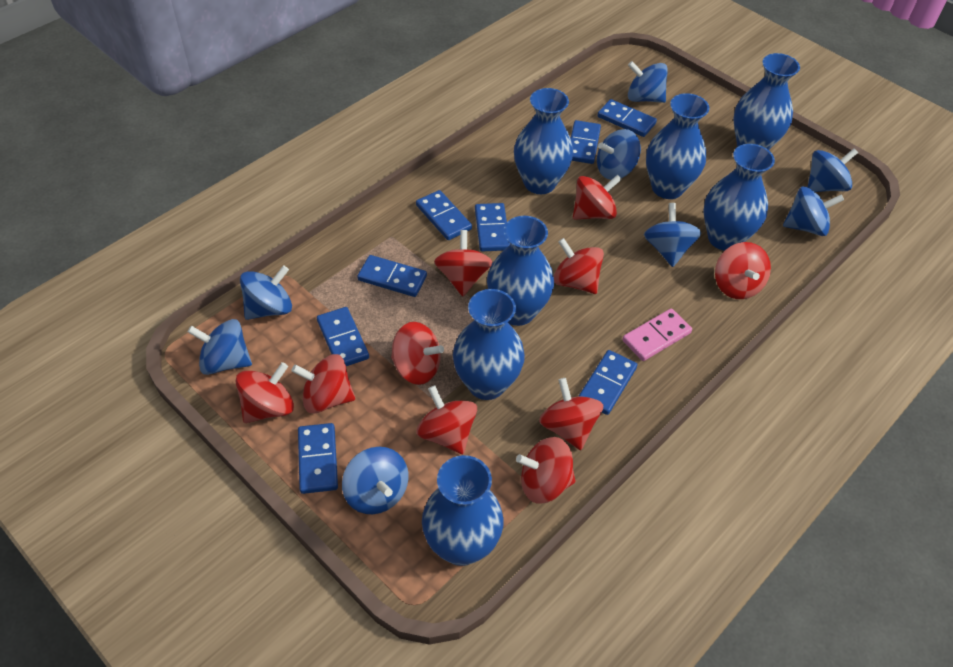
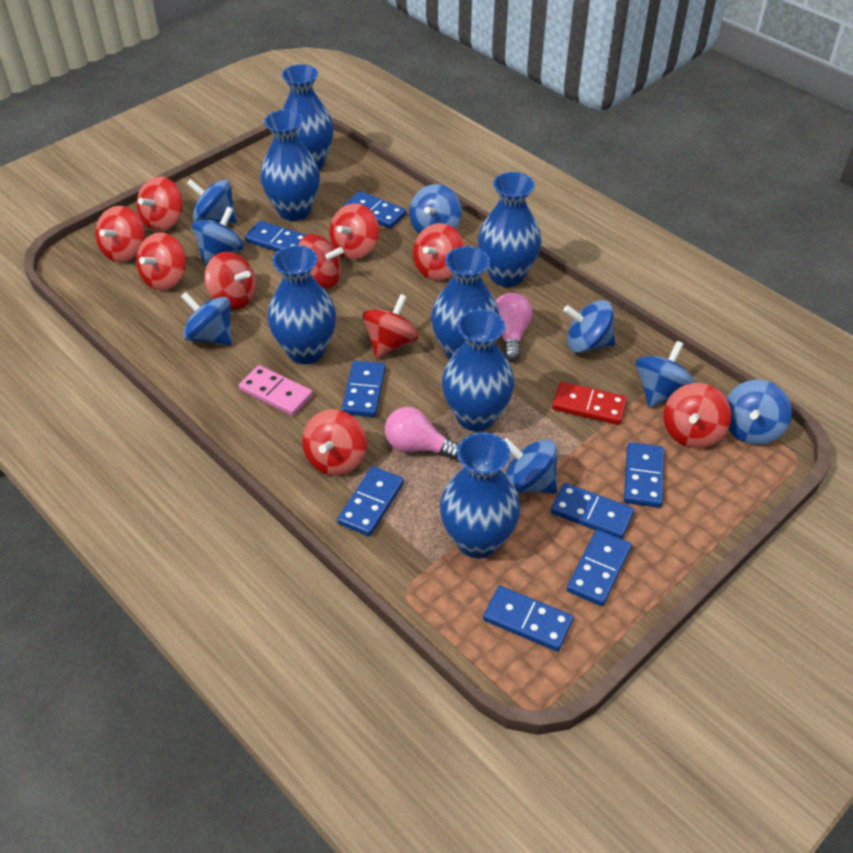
pink light bulb: 0 -> 2
red domino: 0 -> 1

